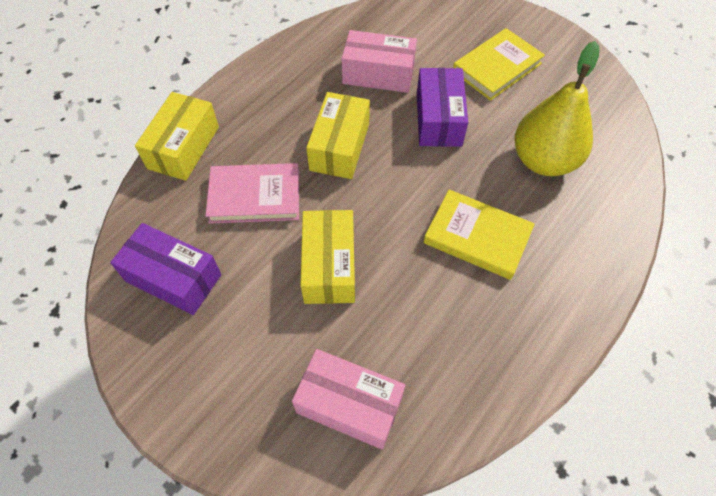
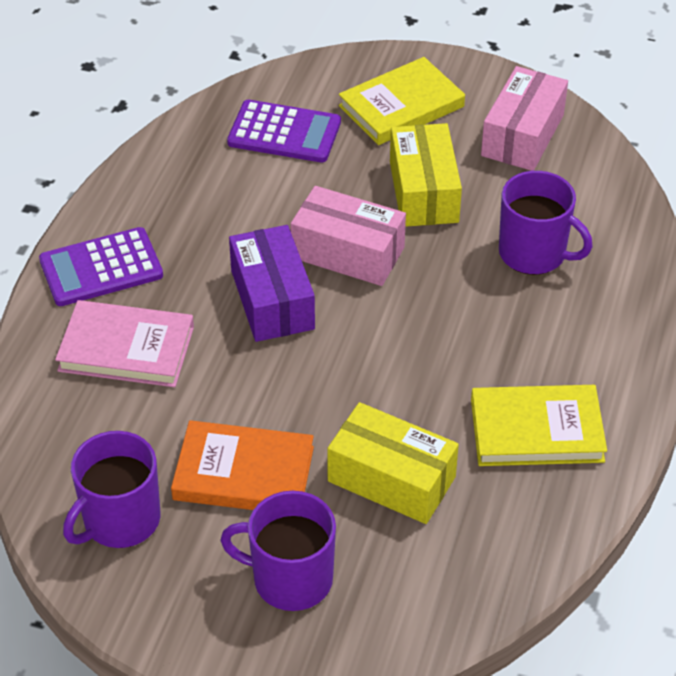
orange book: 0 -> 1
purple box: 2 -> 1
purple calculator: 0 -> 2
purple mug: 0 -> 3
yellow box: 3 -> 2
yellow pear: 1 -> 0

